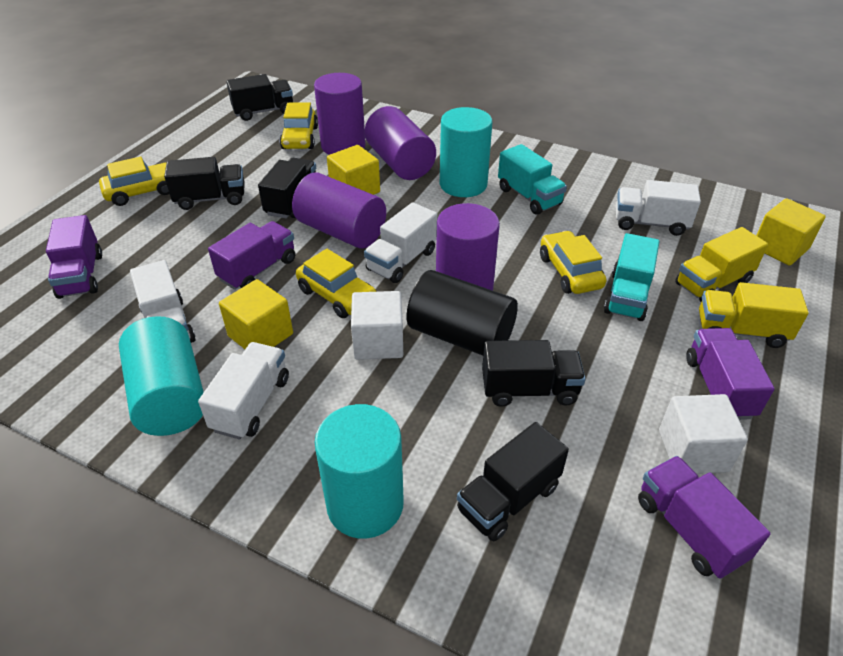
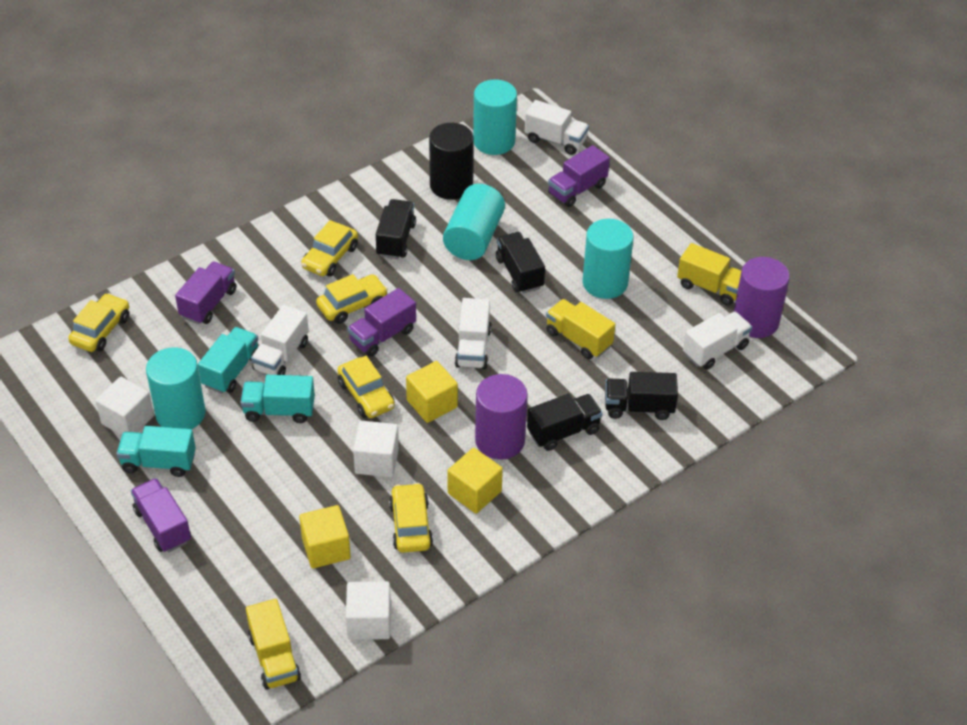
black truck: 5 -> 4
purple cylinder: 4 -> 2
turquoise cylinder: 3 -> 4
turquoise truck: 2 -> 3
white cube: 2 -> 3
yellow car: 4 -> 5
yellow truck: 2 -> 3

